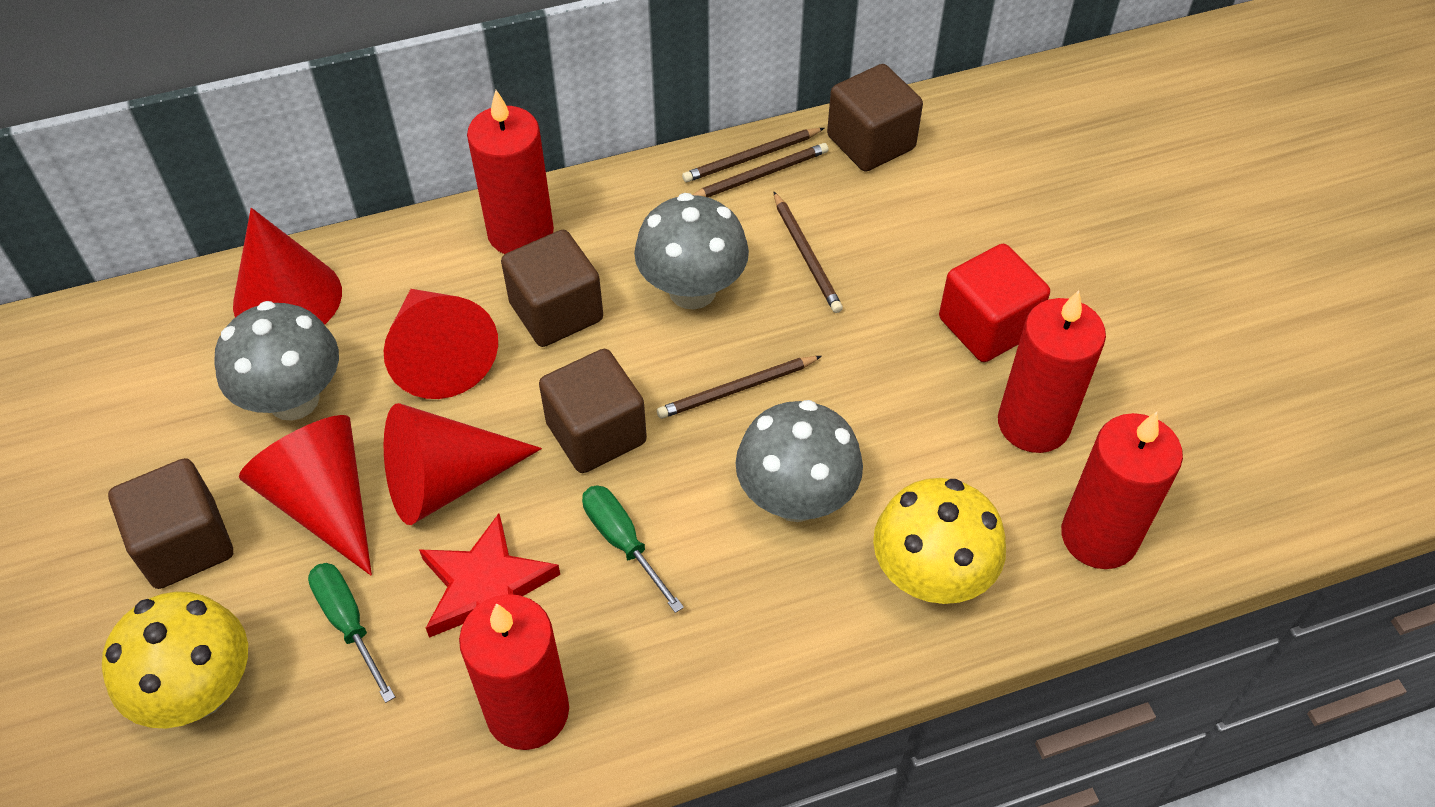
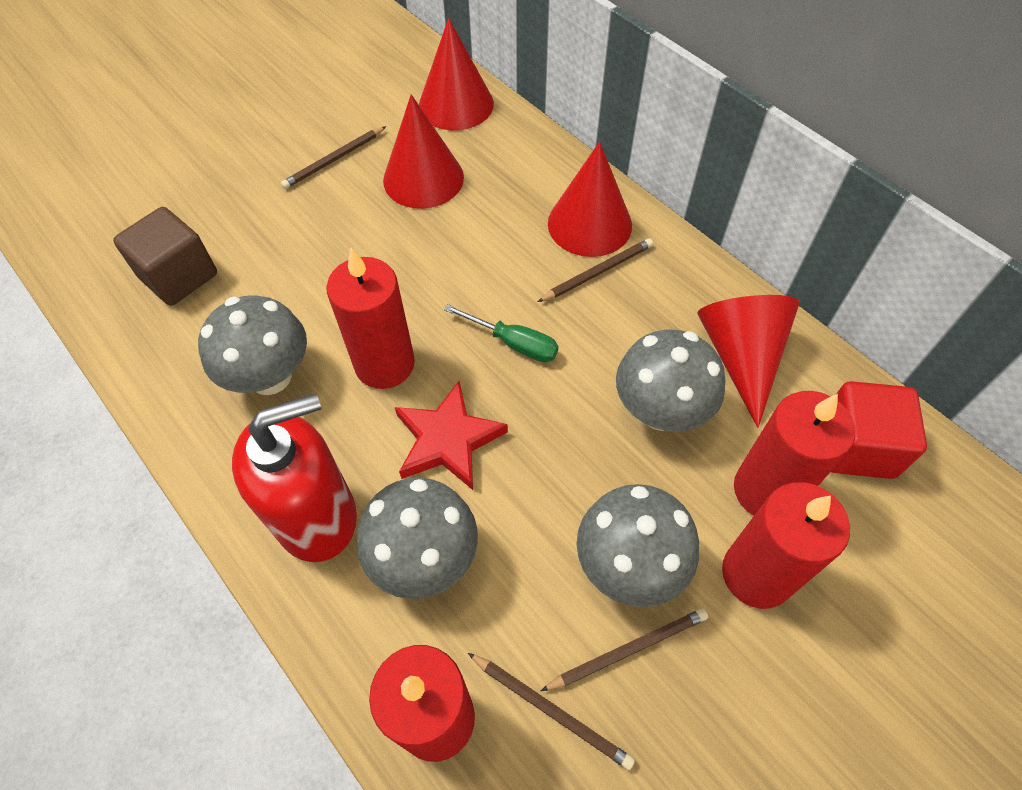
brown cube: 4 -> 1
green screwdriver: 2 -> 1
grey mushroom: 3 -> 4
red soap dispenser: 0 -> 1
yellow mushroom: 2 -> 0

